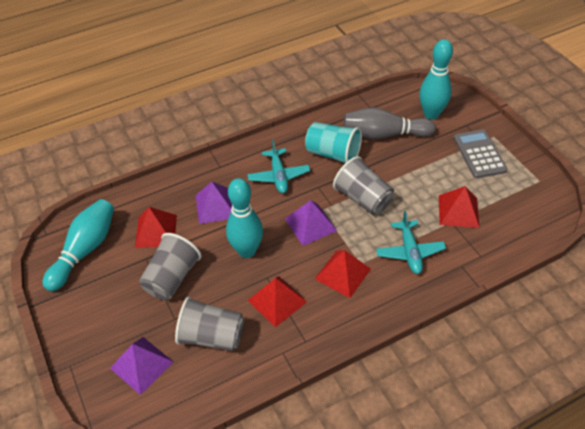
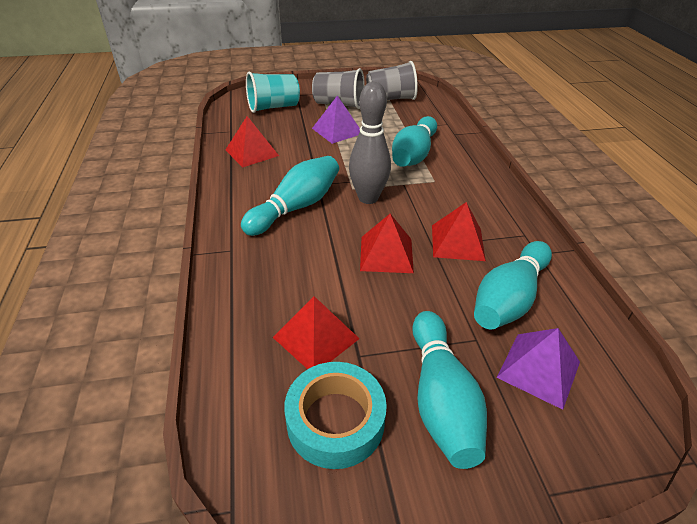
grey calculator: 1 -> 0
grey cup: 3 -> 2
purple pyramid: 3 -> 2
turquoise bowling pin: 3 -> 4
turquoise plane: 2 -> 0
turquoise tape: 0 -> 1

